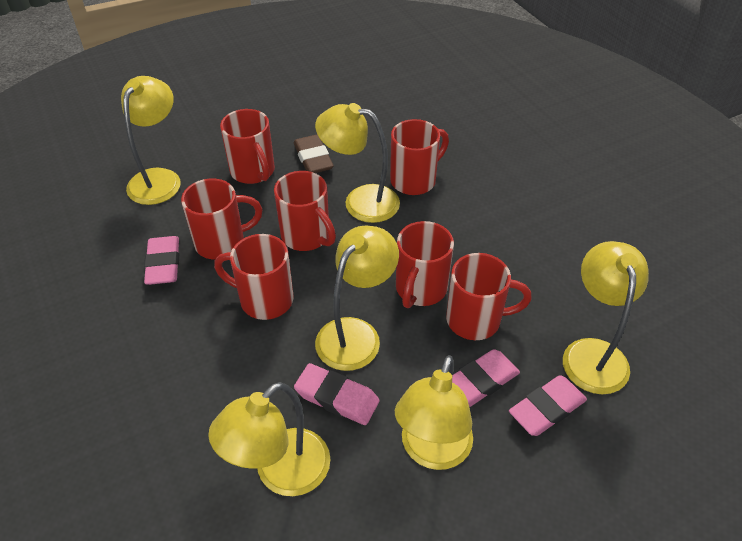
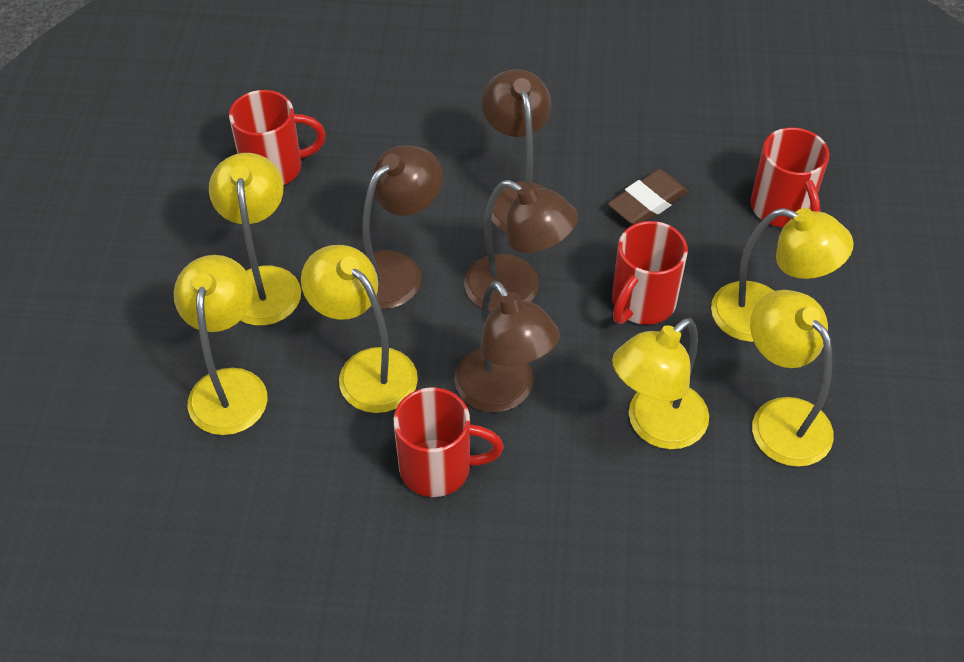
brown lamp: 0 -> 4
pink eraser: 4 -> 0
red mug: 7 -> 4

